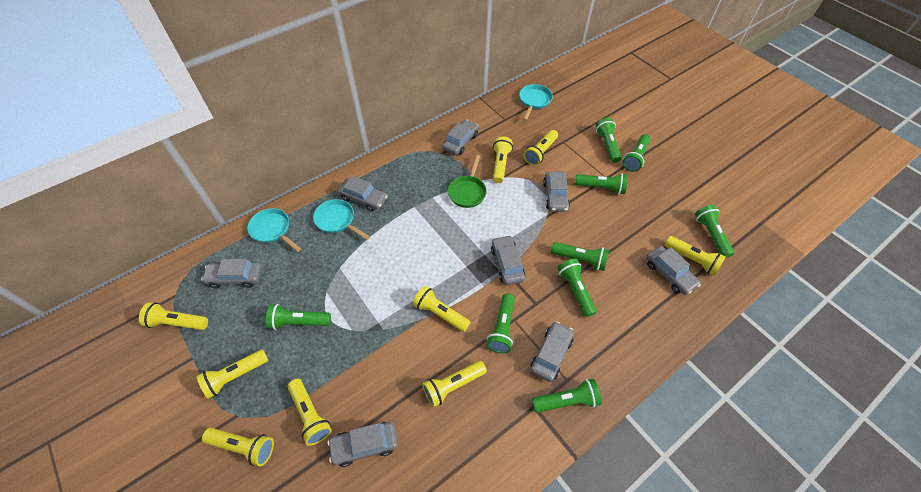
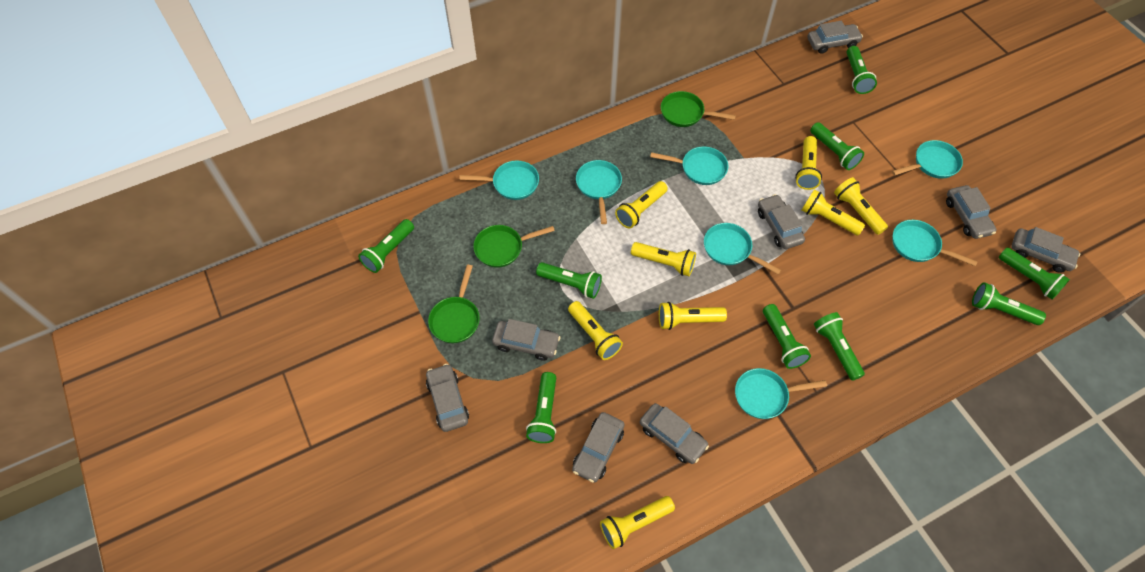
green pan: 1 -> 3
turquoise pan: 3 -> 7
yellow flashlight: 9 -> 8

